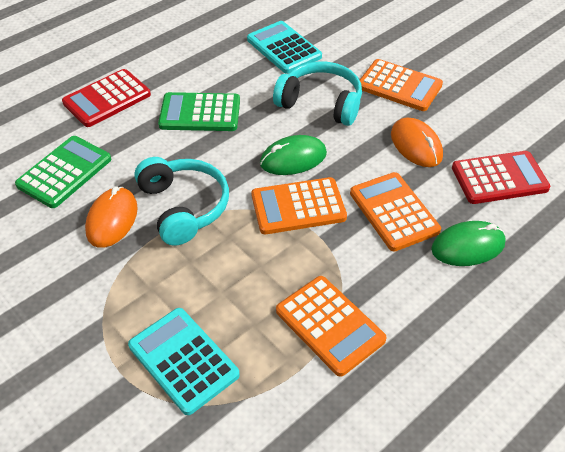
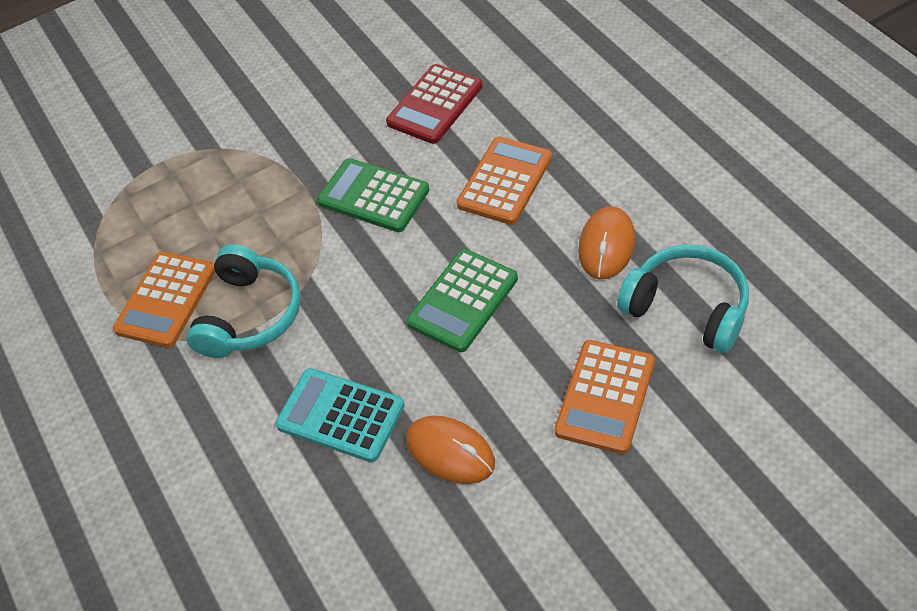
green mouse: 2 -> 0
orange calculator: 4 -> 3
red calculator: 2 -> 1
turquoise calculator: 2 -> 1

